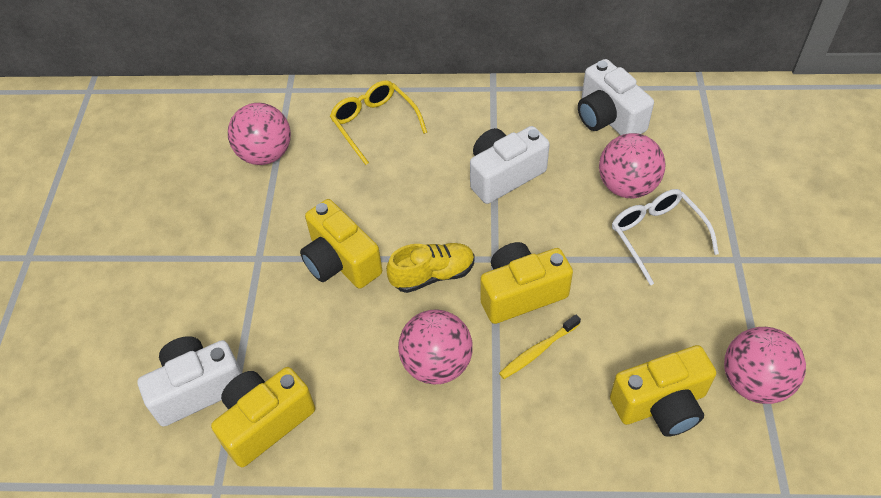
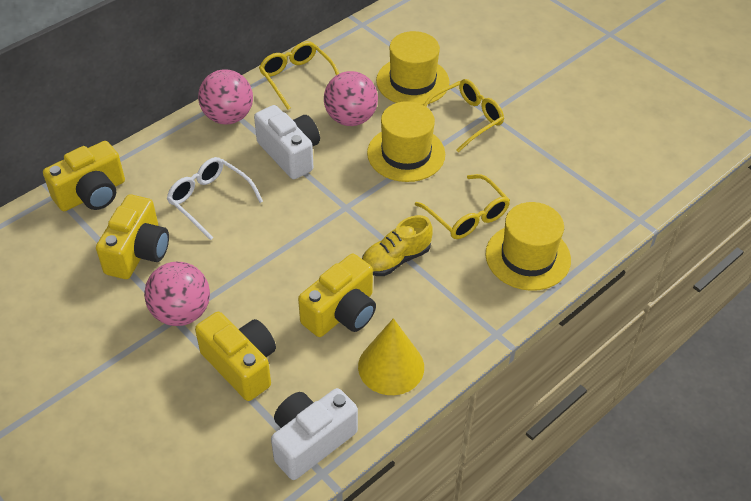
pink ball: 4 -> 3
white camera: 3 -> 2
yellow cone: 0 -> 1
yellow glasses: 1 -> 3
yellow hat: 0 -> 3
yellow toothbrush: 1 -> 0

